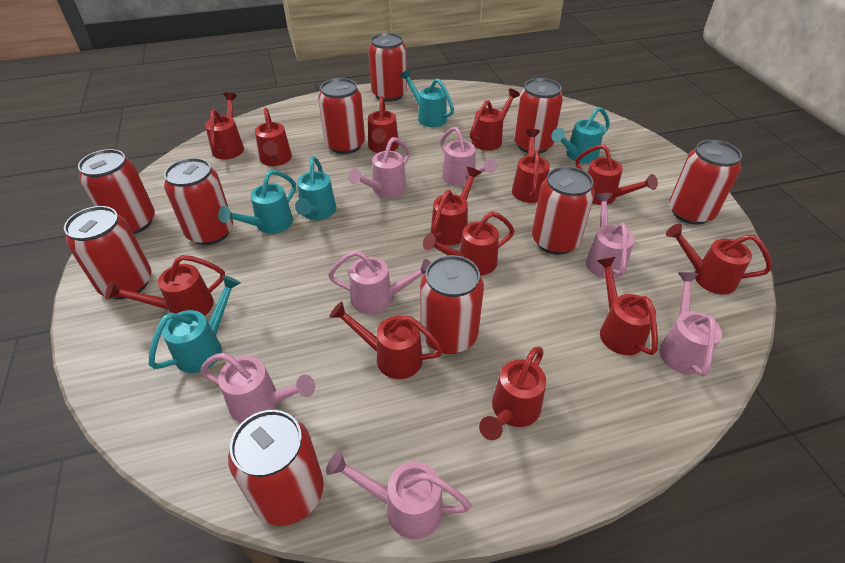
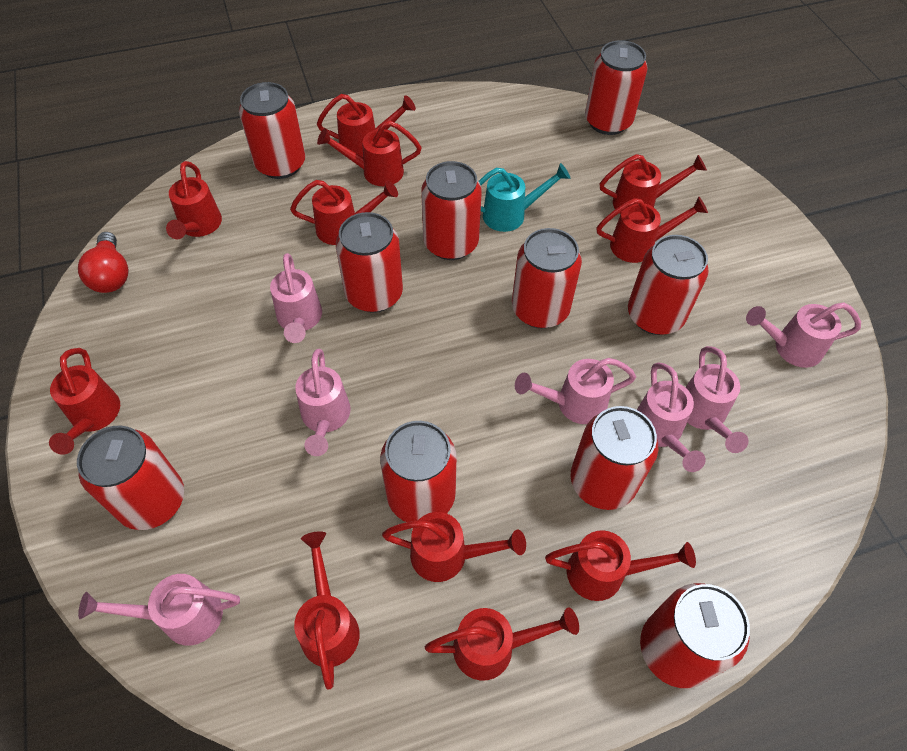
red light bulb: 0 -> 1
red watering can: 13 -> 11
turquoise watering can: 5 -> 1

